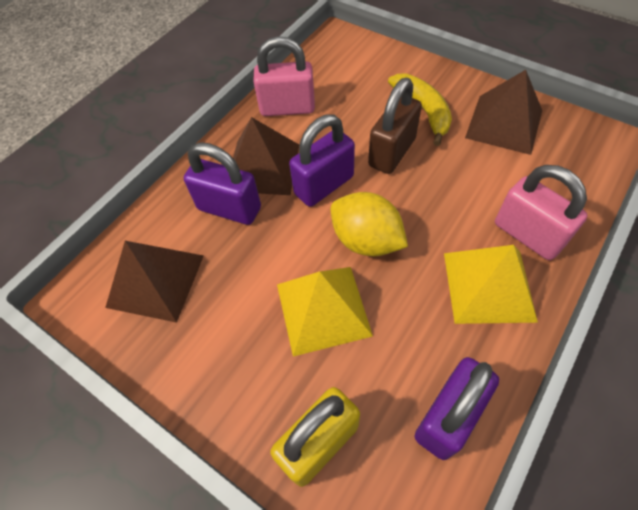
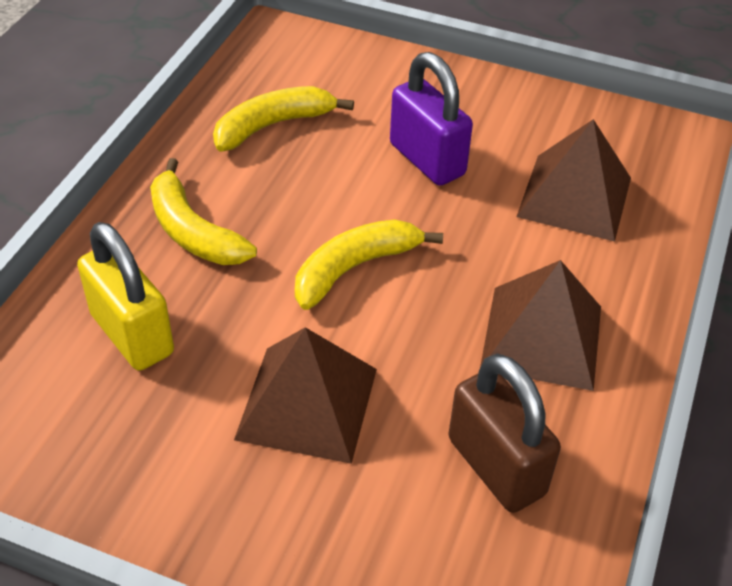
pink padlock: 2 -> 0
purple padlock: 3 -> 1
yellow banana: 1 -> 3
yellow lemon: 1 -> 0
yellow pyramid: 2 -> 0

